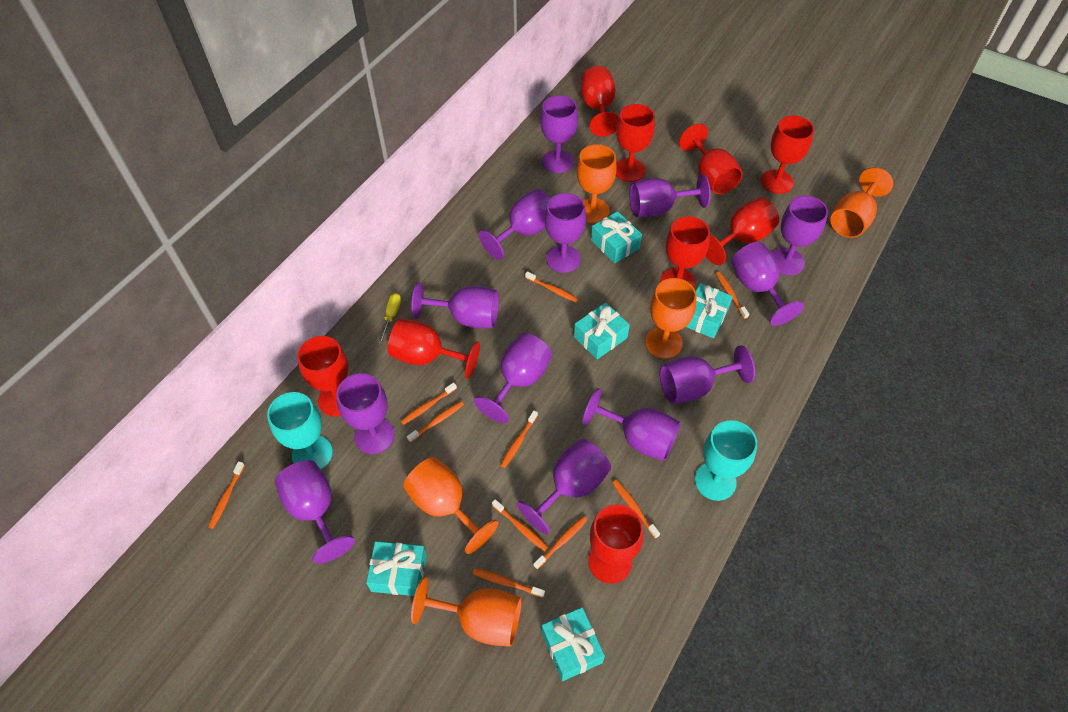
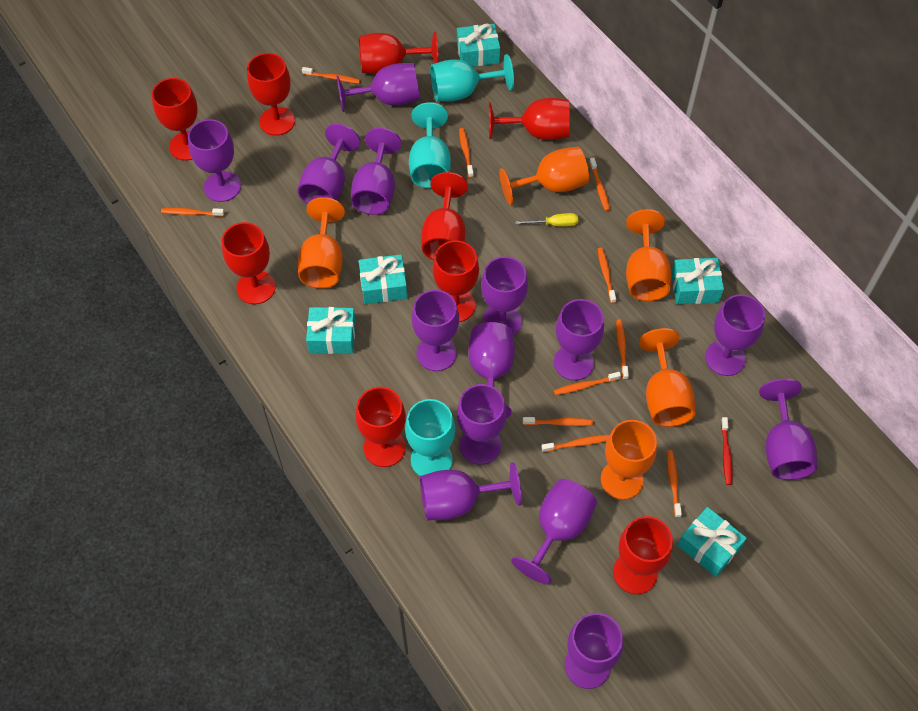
purple goblet: 13 -> 14
red toothbrush: 0 -> 1
turquoise goblet: 2 -> 3

